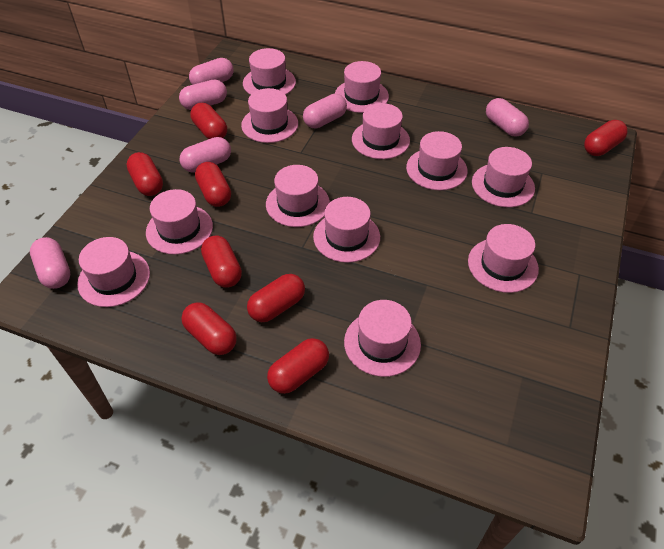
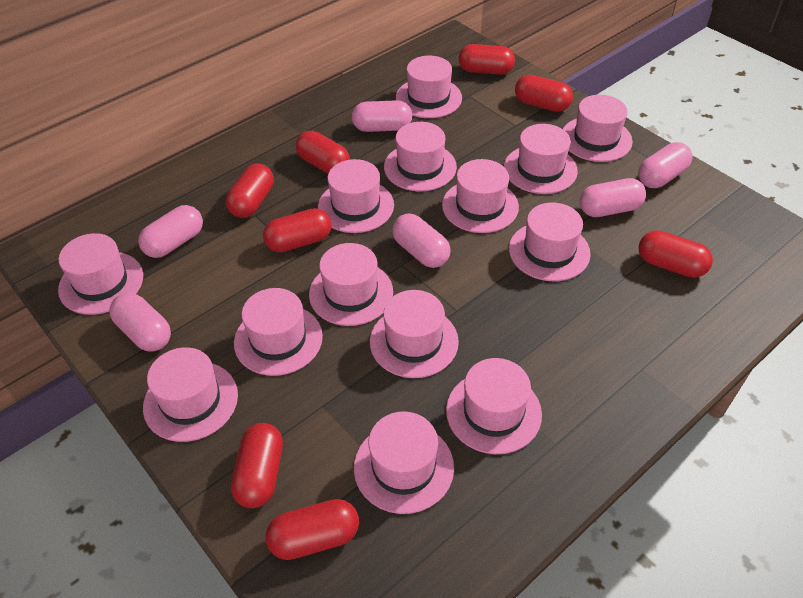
pink hat: 12 -> 14

